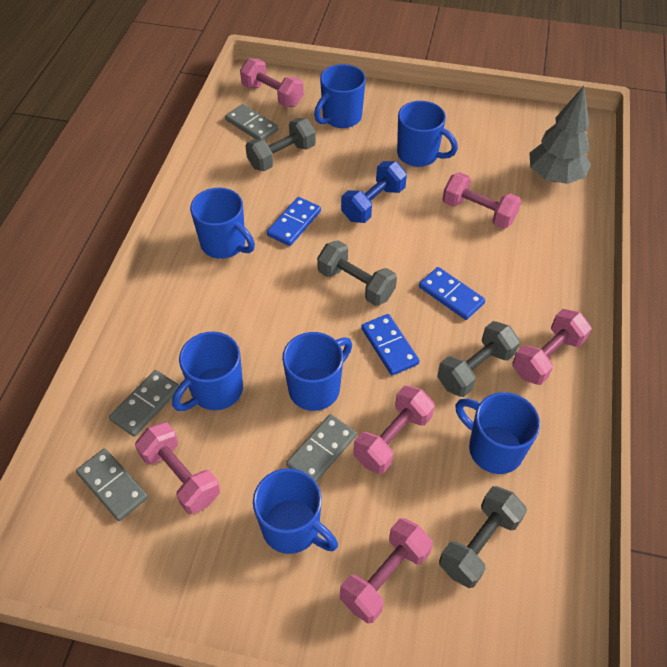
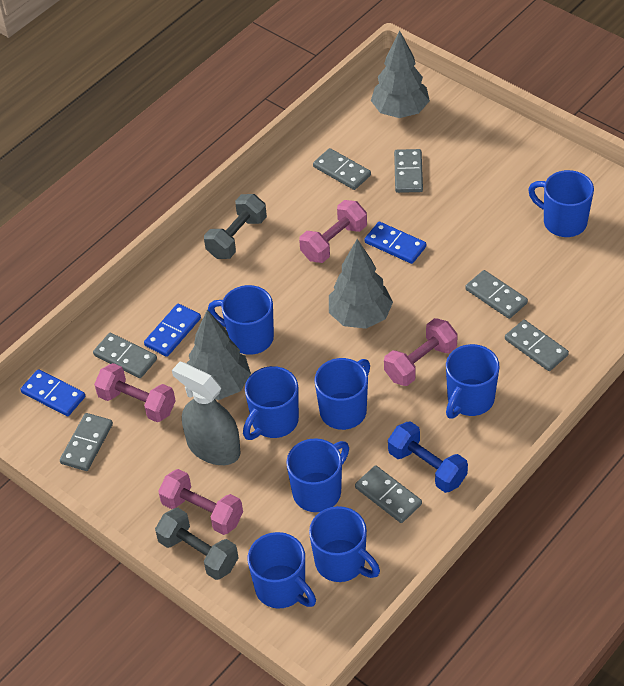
blue mug: 7 -> 8
grey domino: 4 -> 7
grey dumbbell: 4 -> 2
grey spray bottle: 0 -> 1
grey tree: 1 -> 3
pink dumbbell: 6 -> 4

